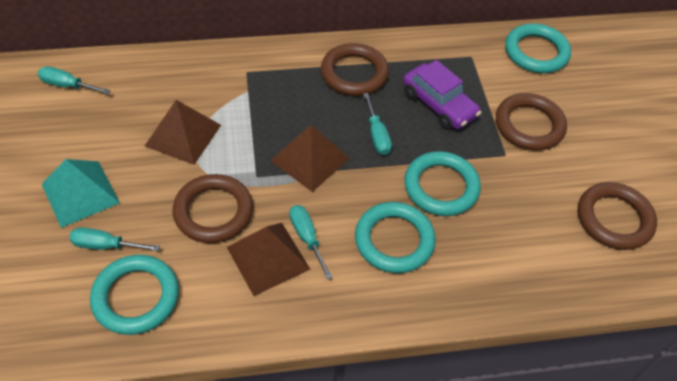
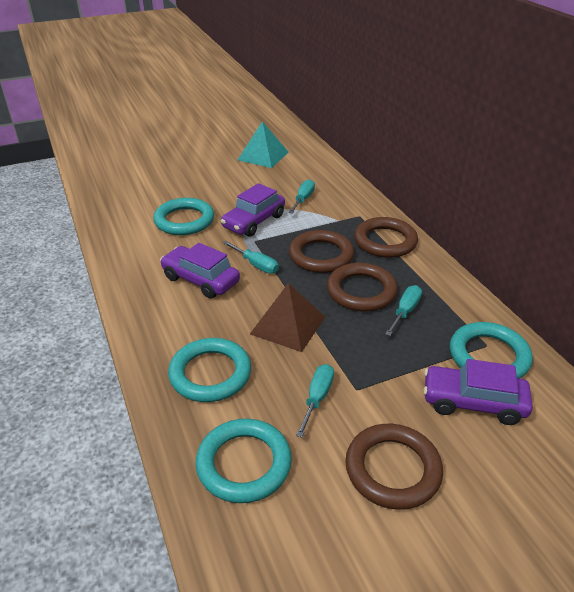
brown pyramid: 3 -> 1
purple car: 1 -> 3

